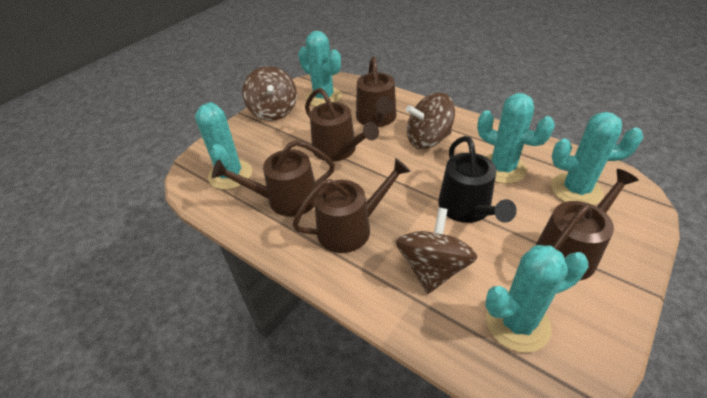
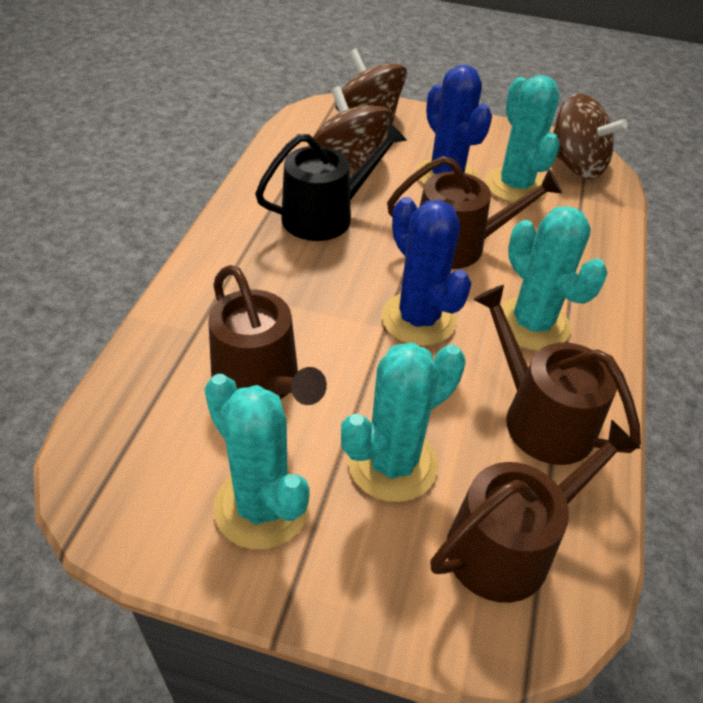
blue cactus: 0 -> 2
brown watering can: 5 -> 4
turquoise cactus: 5 -> 4

